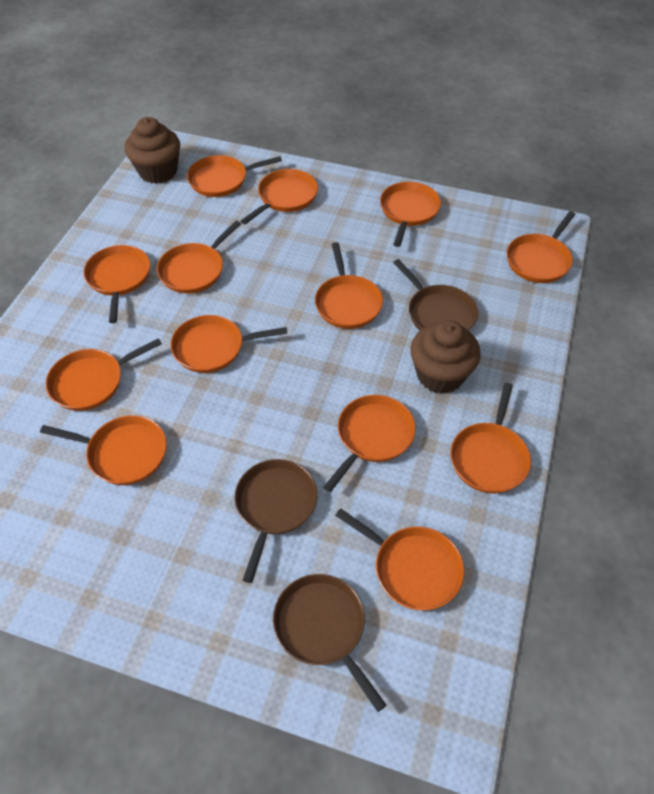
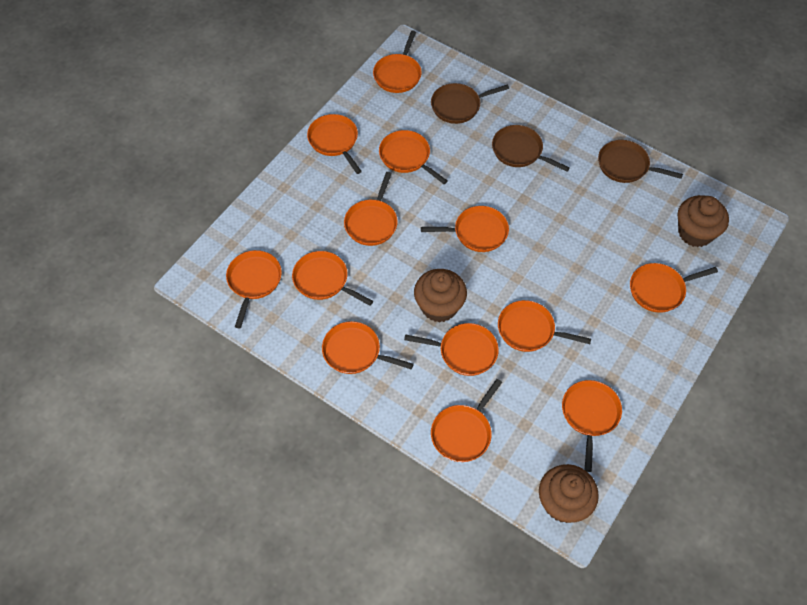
brown cupcake: 2 -> 3

